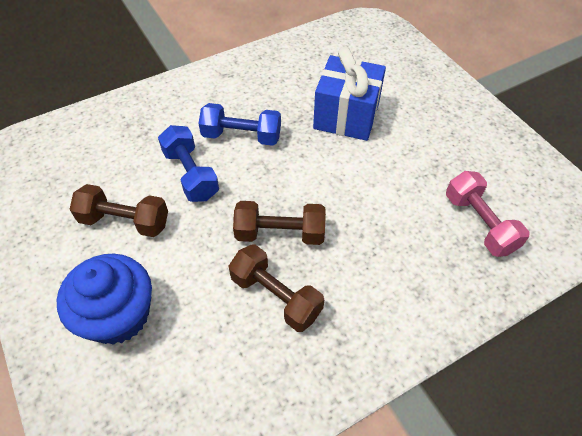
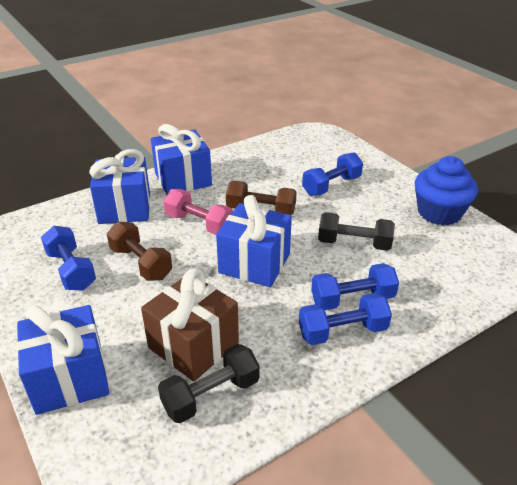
black dumbbell: 0 -> 2
blue dumbbell: 2 -> 4
blue gift: 1 -> 4
brown dumbbell: 3 -> 2
brown gift: 0 -> 1

